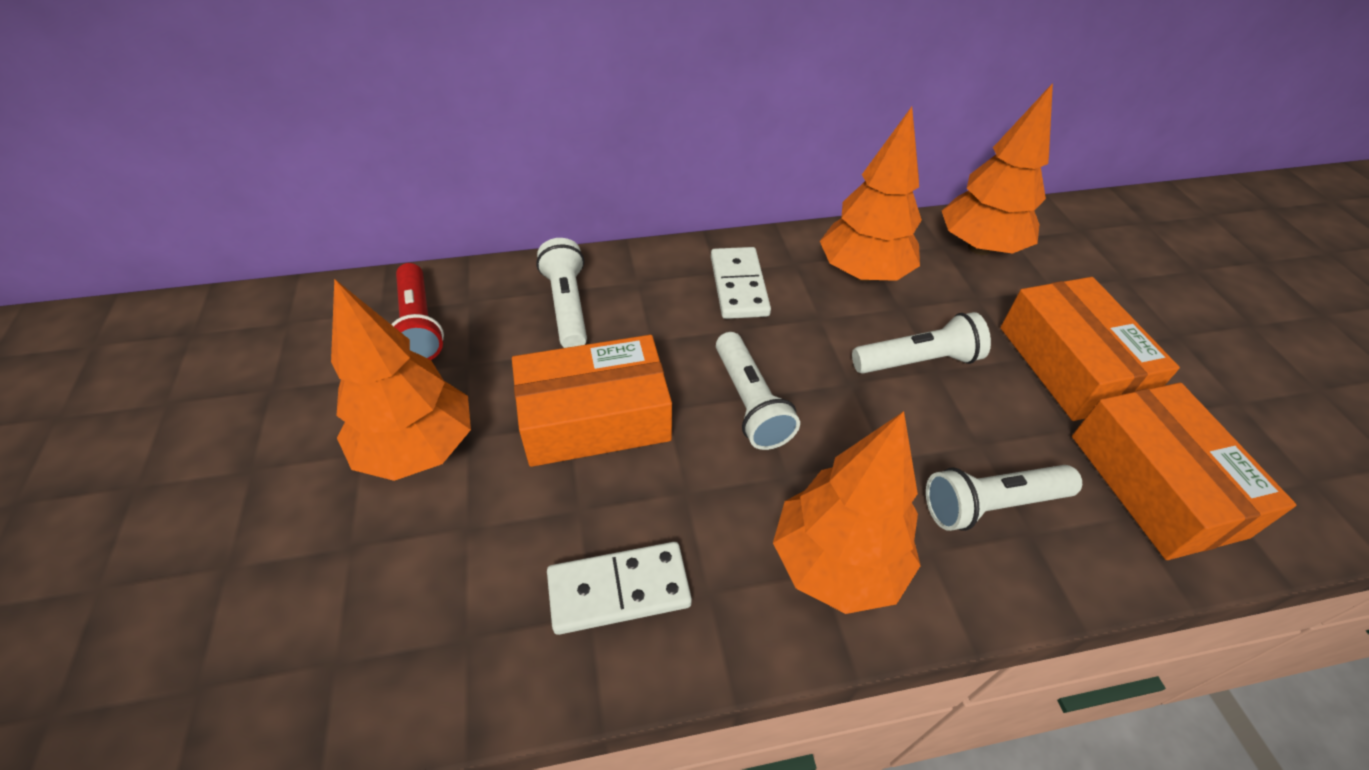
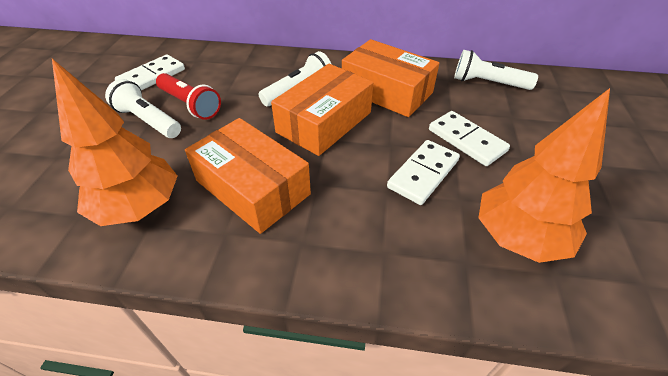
orange tree: 4 -> 2
white domino: 2 -> 3
white flashlight: 4 -> 3

